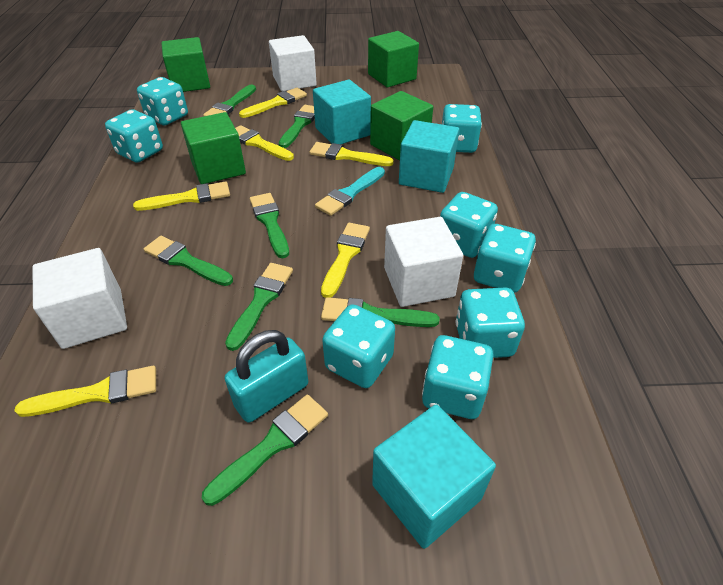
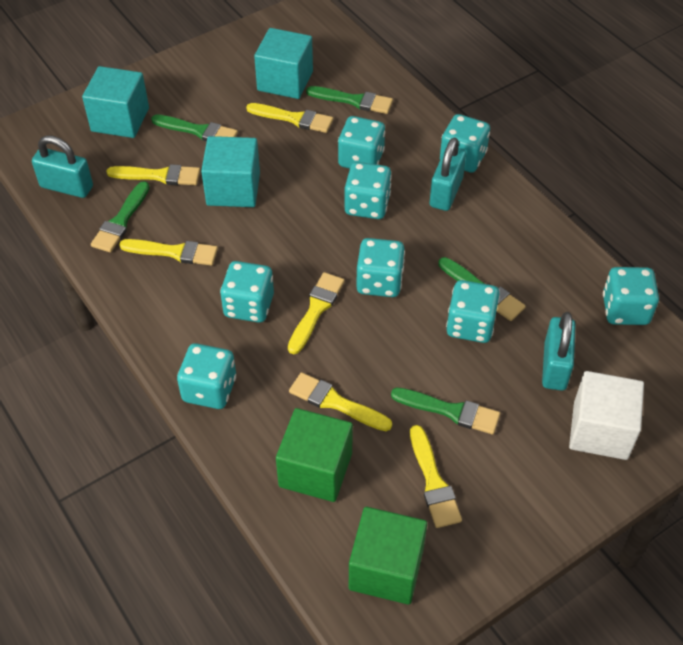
green brush: 7 -> 5
green cube: 4 -> 2
turquoise brush: 1 -> 0
turquoise padlock: 1 -> 3
white cube: 3 -> 1

